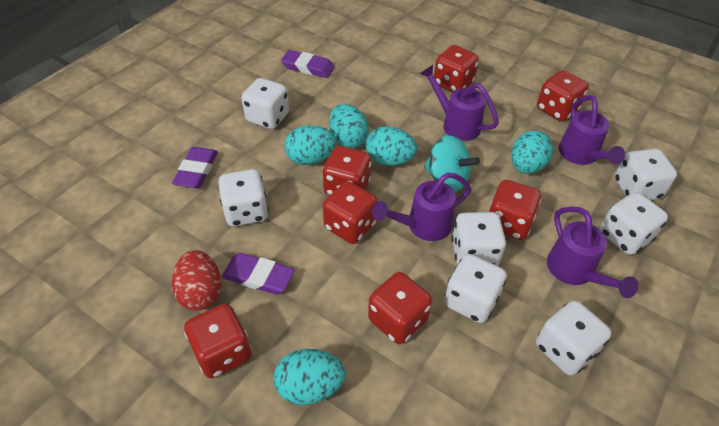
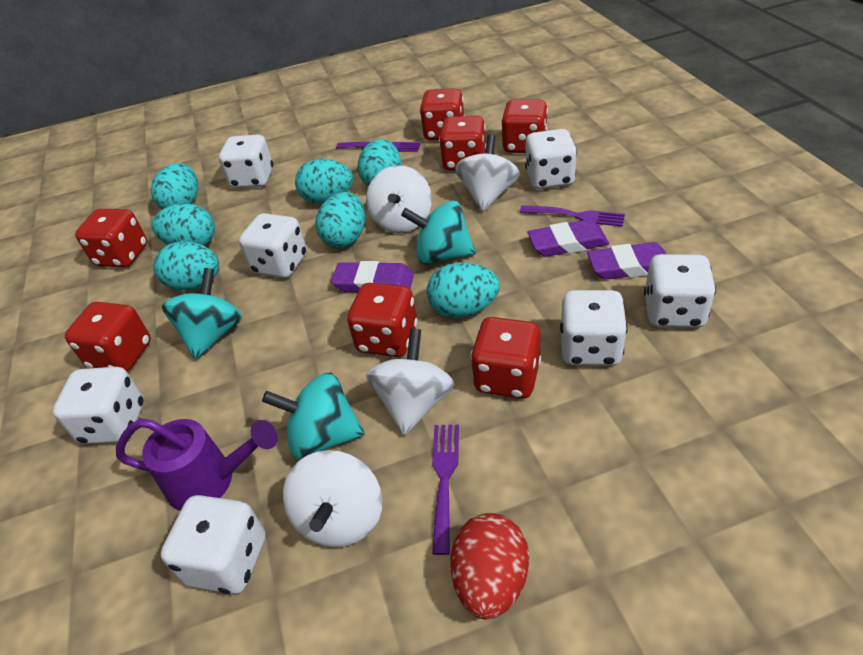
purple fork: 0 -> 3
purple watering can: 4 -> 1
turquoise egg: 5 -> 7
turquoise spinning top: 1 -> 3
white spinning top: 0 -> 4

